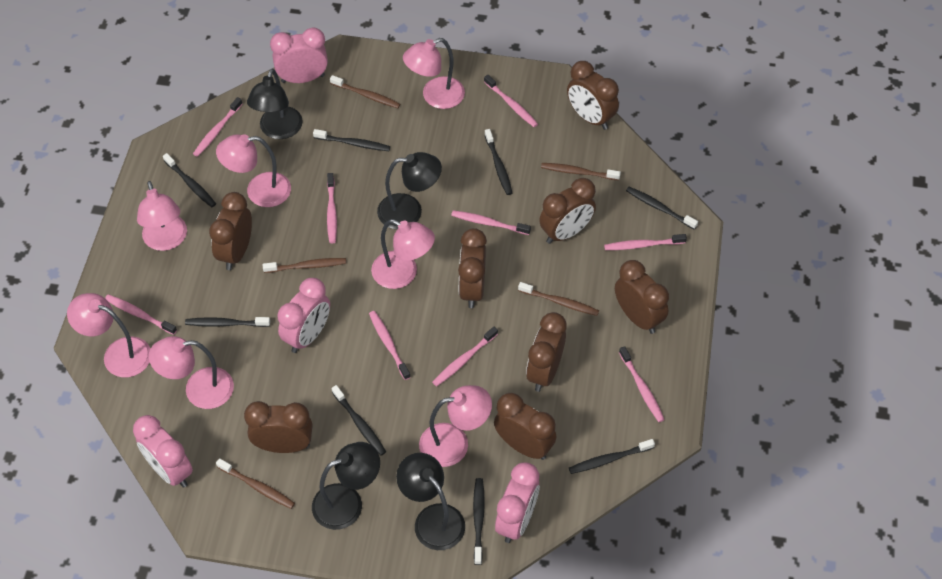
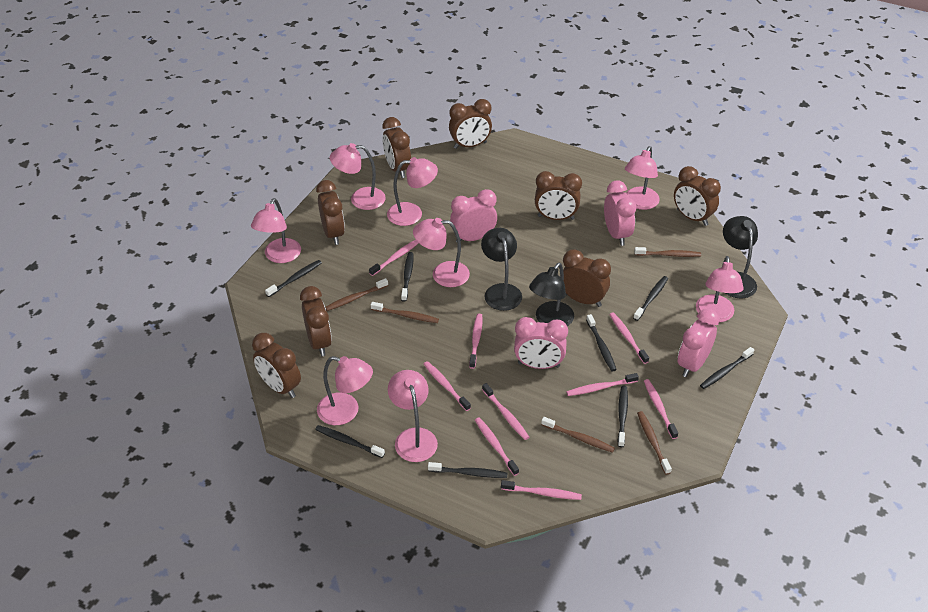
black lamp: 4 -> 3
pink lamp: 7 -> 8

